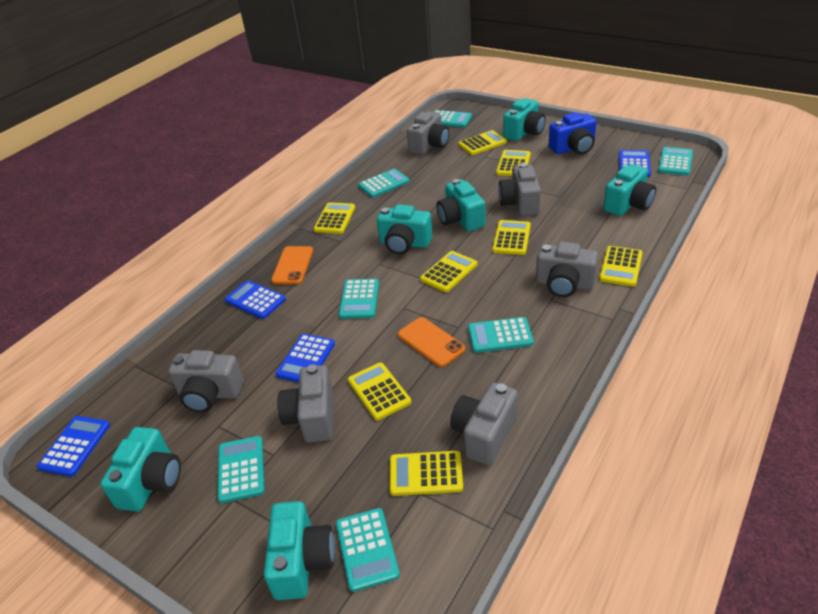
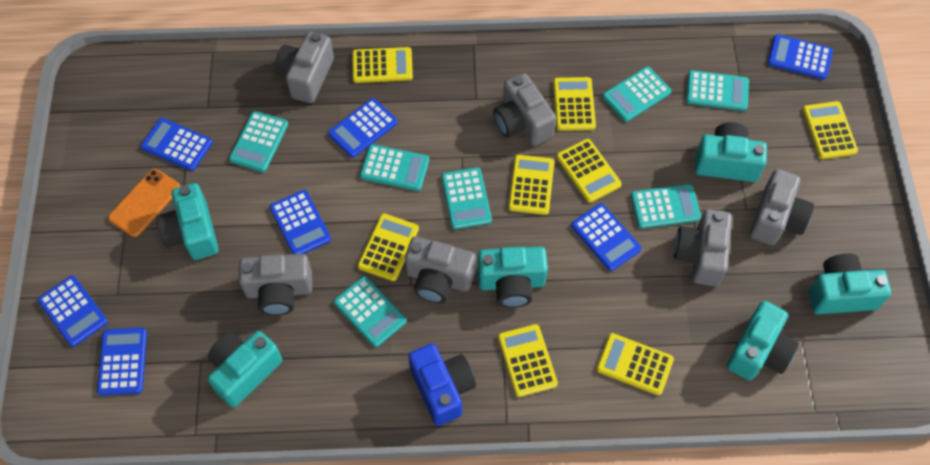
blue calculator: 4 -> 7
orange phone: 2 -> 1

